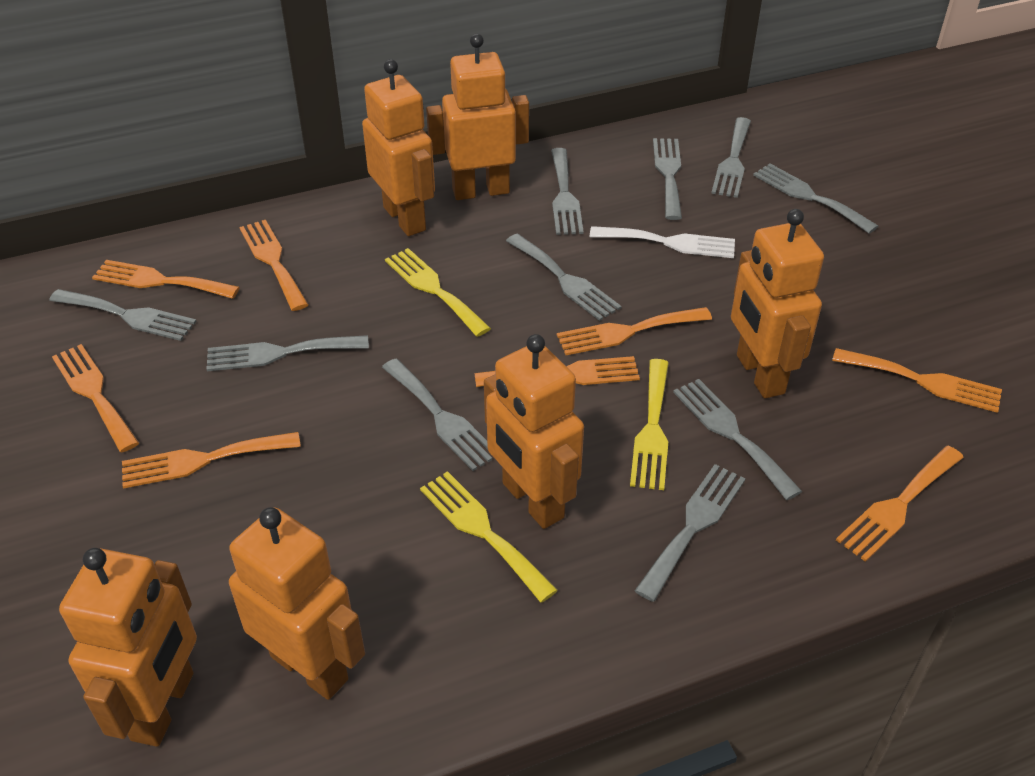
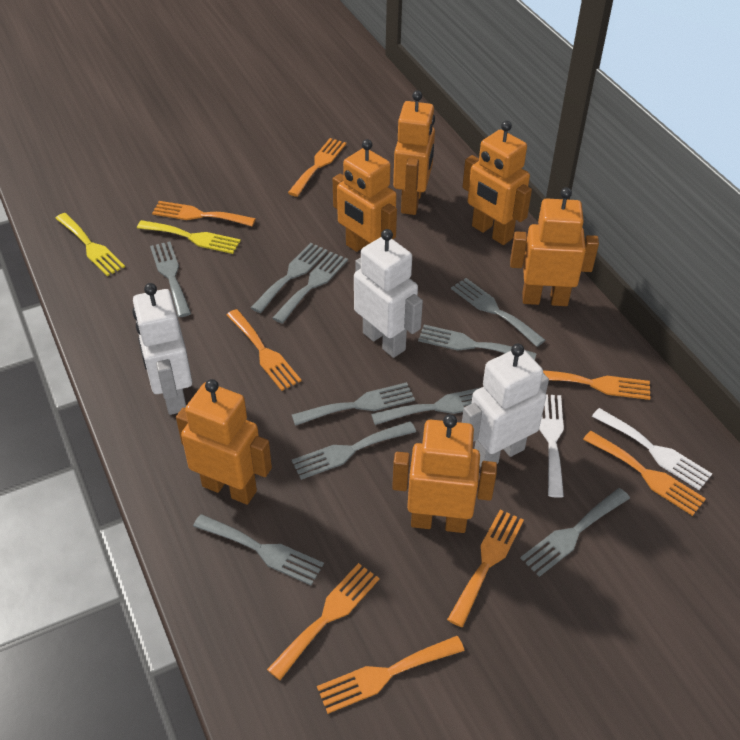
white fork: 1 -> 2
white robot: 0 -> 3
yellow fork: 3 -> 2

